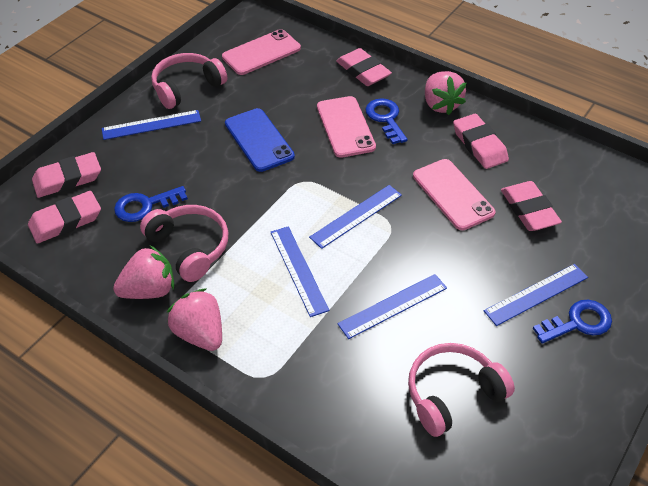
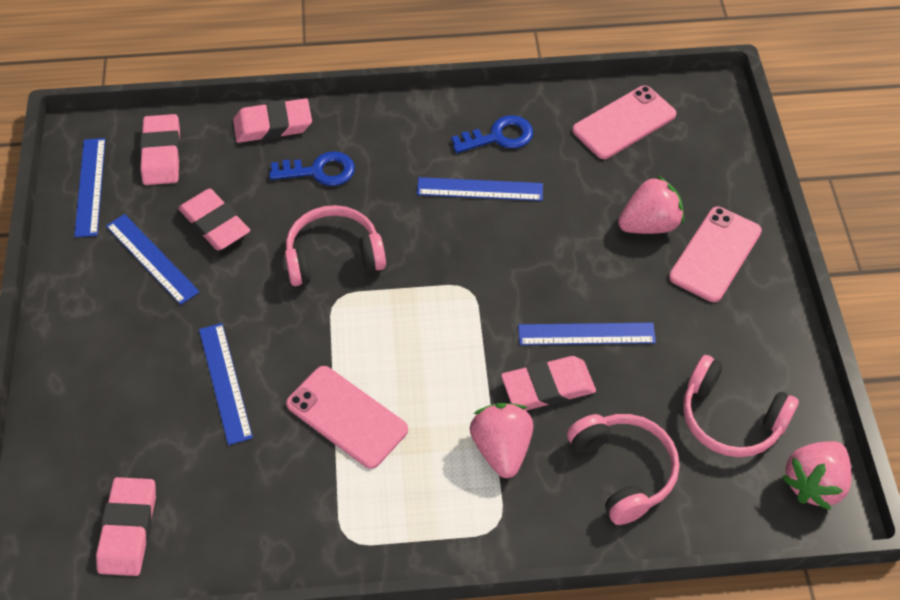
blue key: 3 -> 2
blue phone: 1 -> 0

